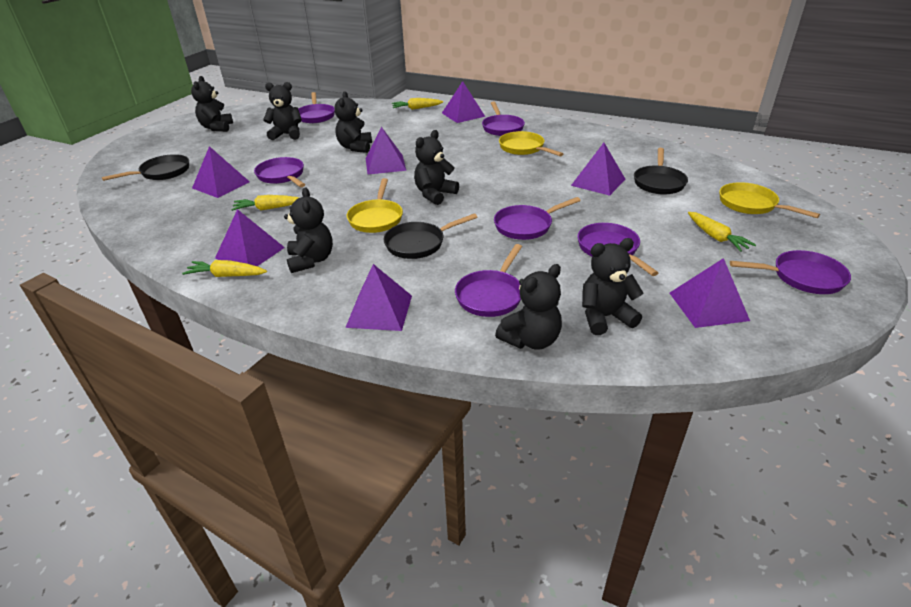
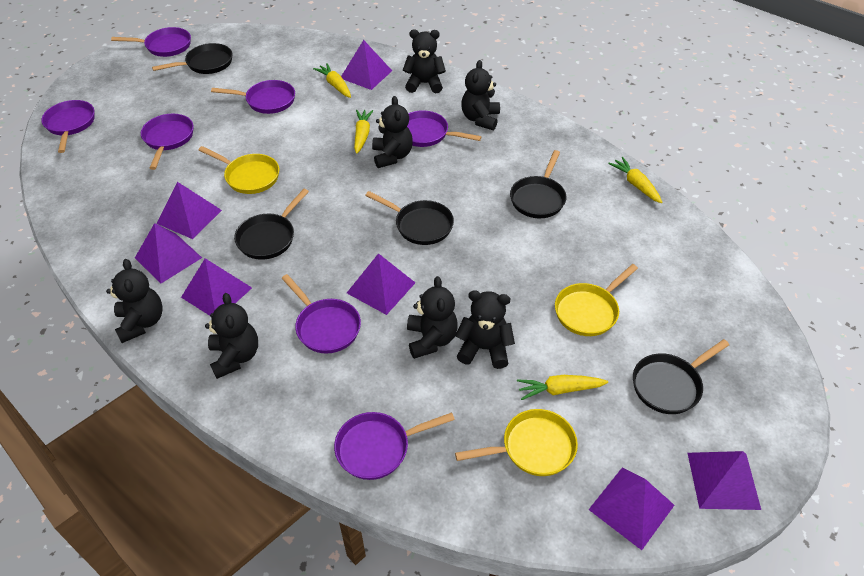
black pan: 3 -> 5

